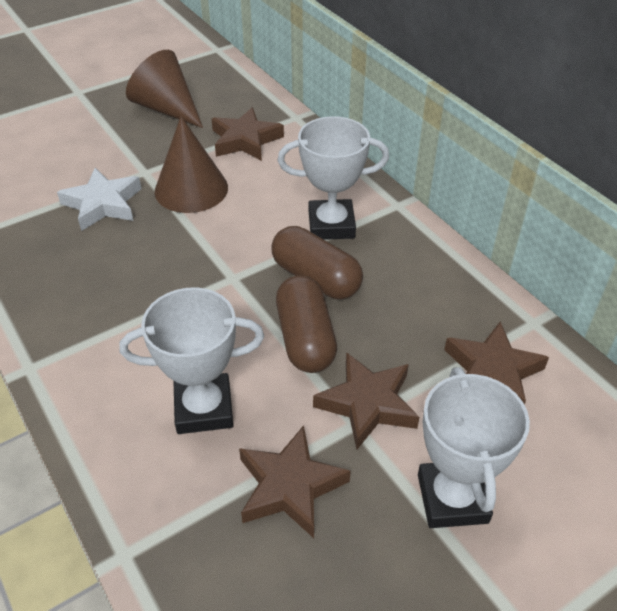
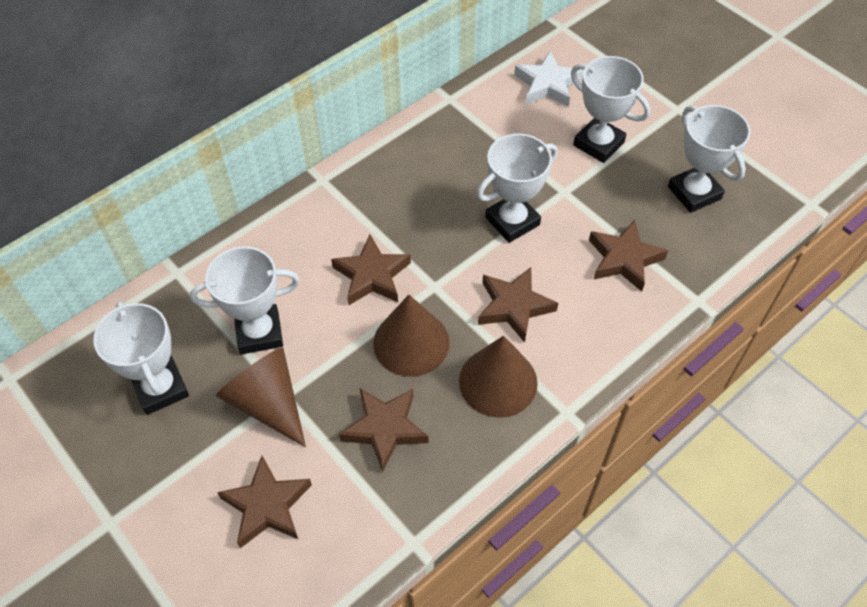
brown capsule: 2 -> 0
brown cone: 2 -> 3
brown star: 4 -> 5
white trophy: 3 -> 5

